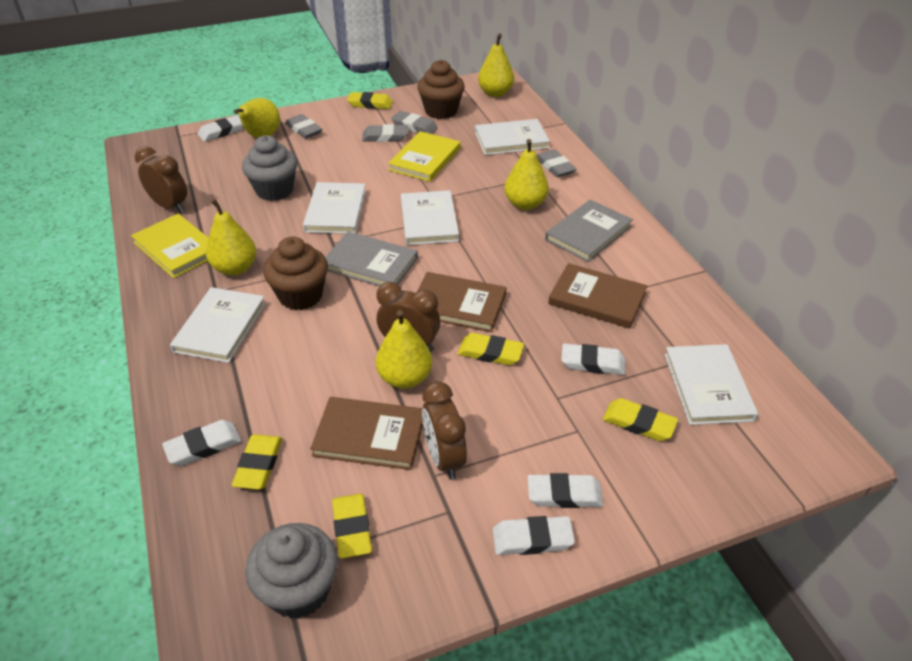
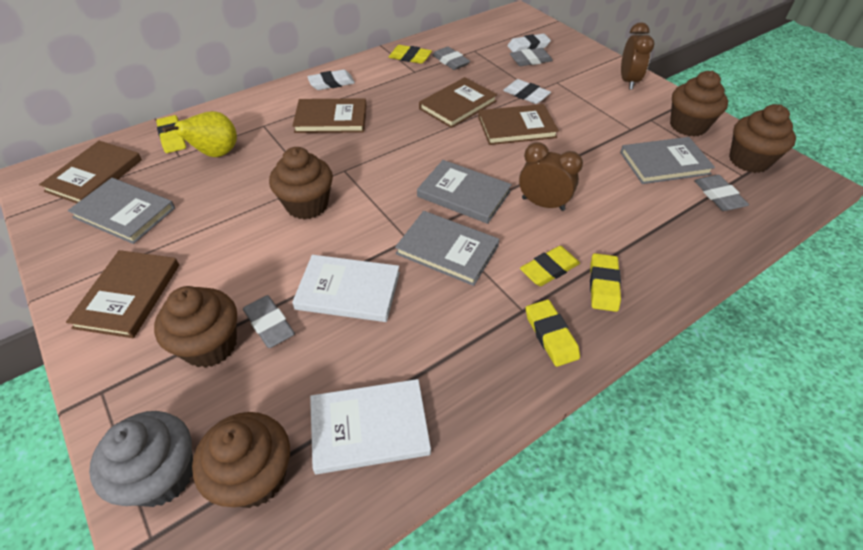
brown book: 3 -> 5
brown clock: 3 -> 2
brown cupcake: 2 -> 5
grey book: 2 -> 4
grey cupcake: 2 -> 1
white book: 5 -> 2
white eraser: 5 -> 3
yellow book: 2 -> 0
yellow pear: 5 -> 1

